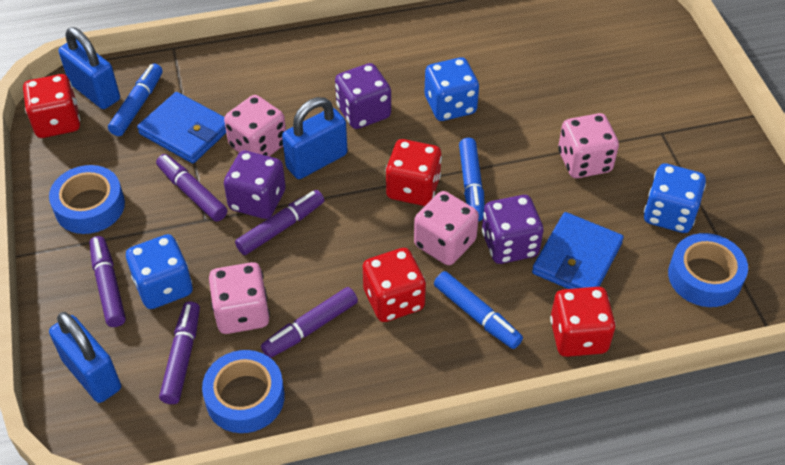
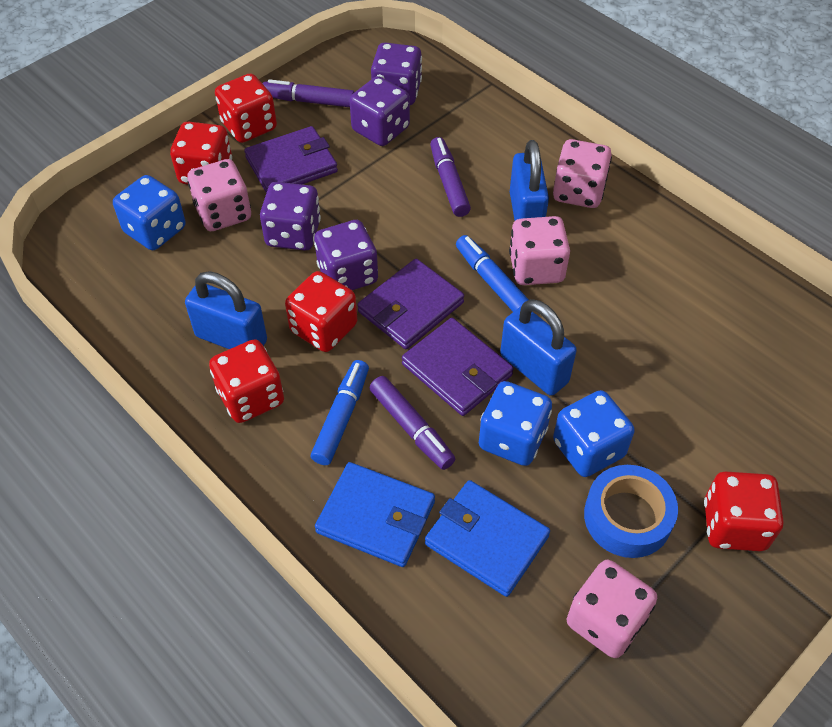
blue marker: 3 -> 2
blue tape: 3 -> 1
purple dice: 3 -> 4
purple marker: 5 -> 3
purple wallet: 0 -> 3
red dice: 4 -> 5

